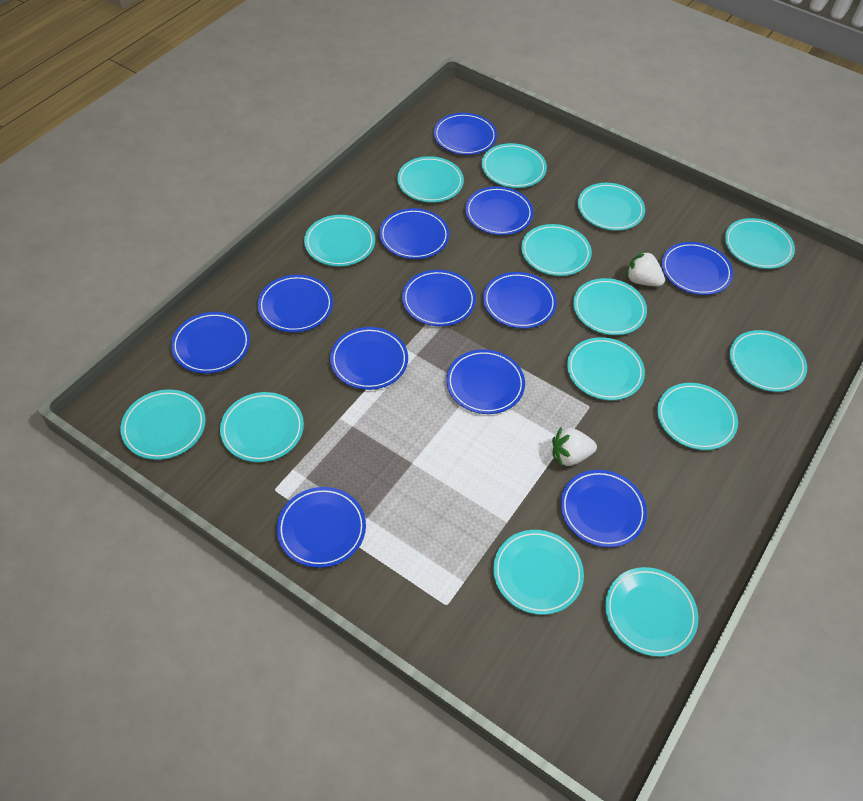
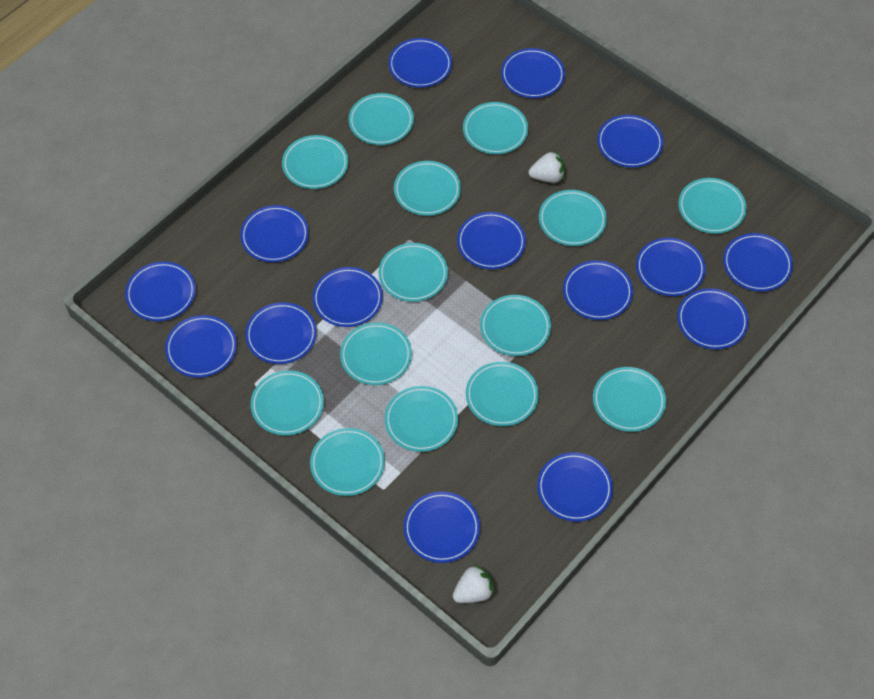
blue plate: 12 -> 15

